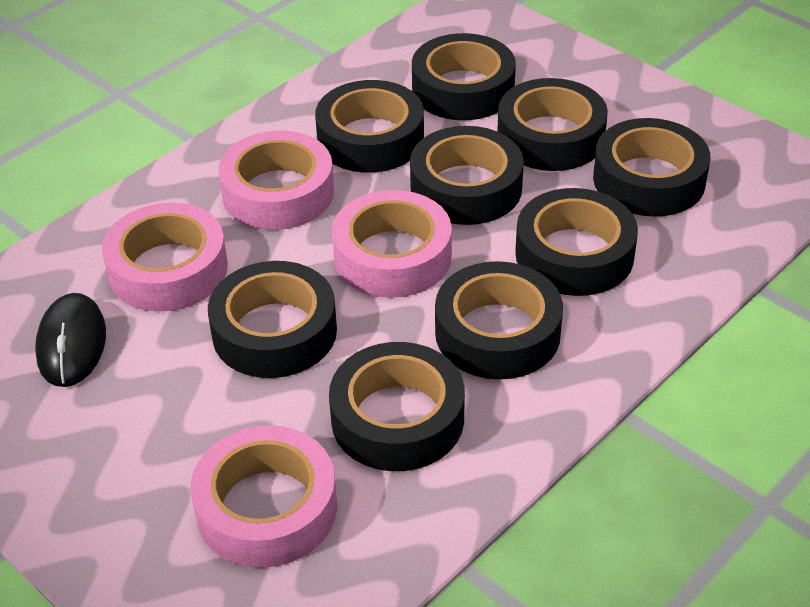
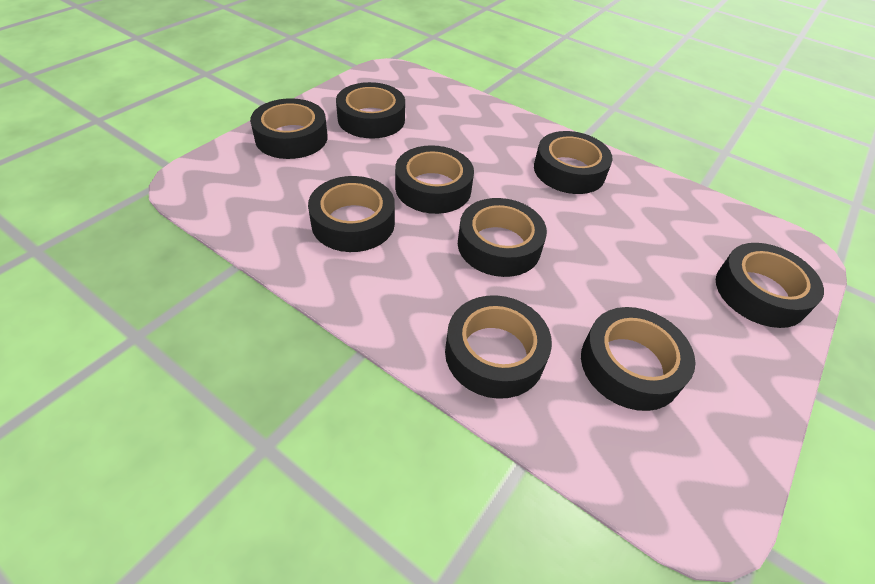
black mouse: 1 -> 0
pink tape: 4 -> 0

